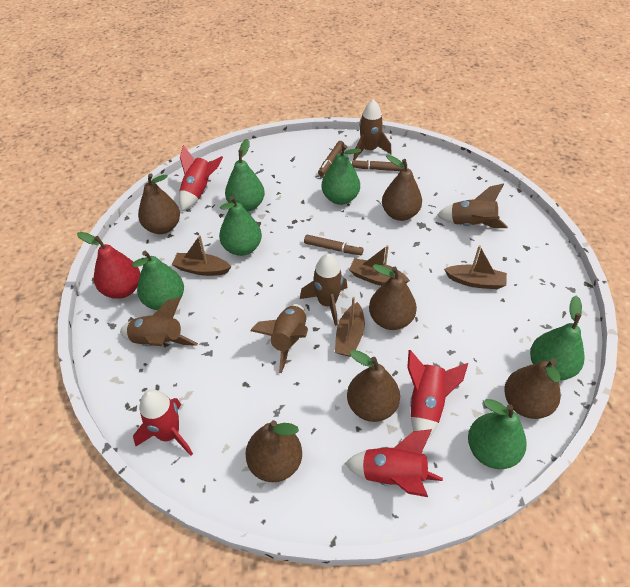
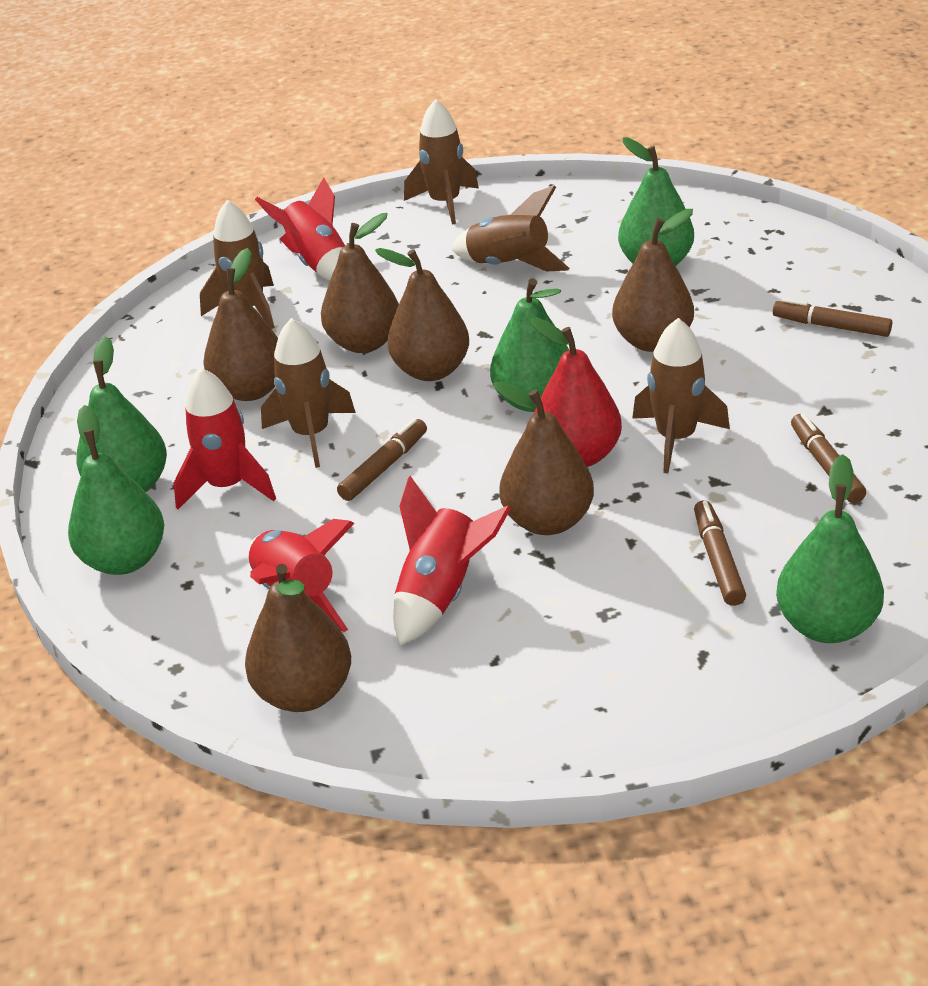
brown boat: 4 -> 0
brown marker: 3 -> 4
green pear: 6 -> 5

